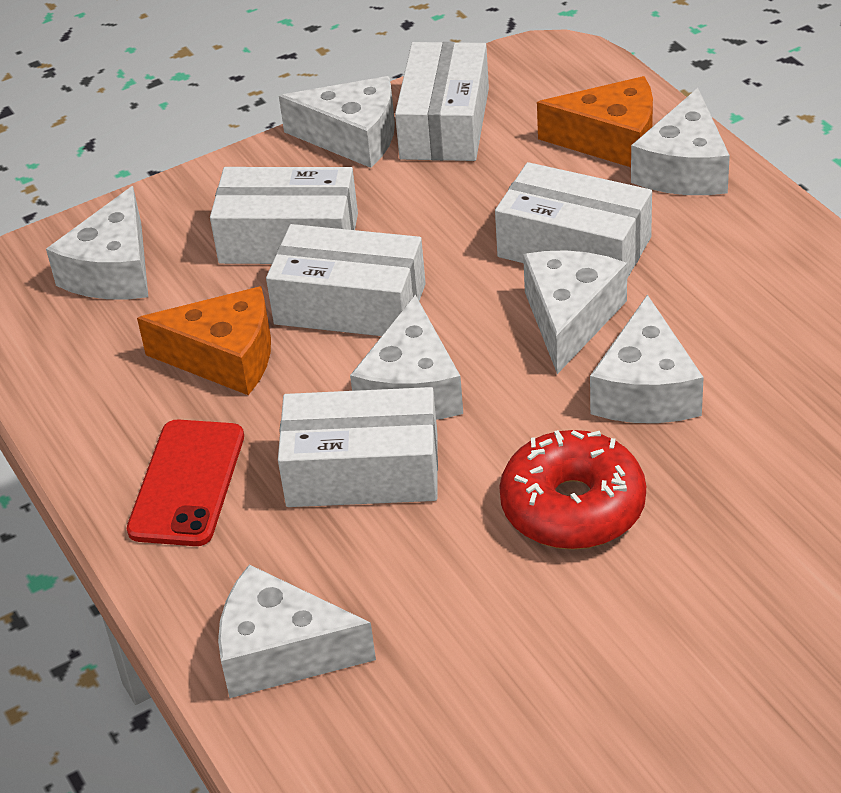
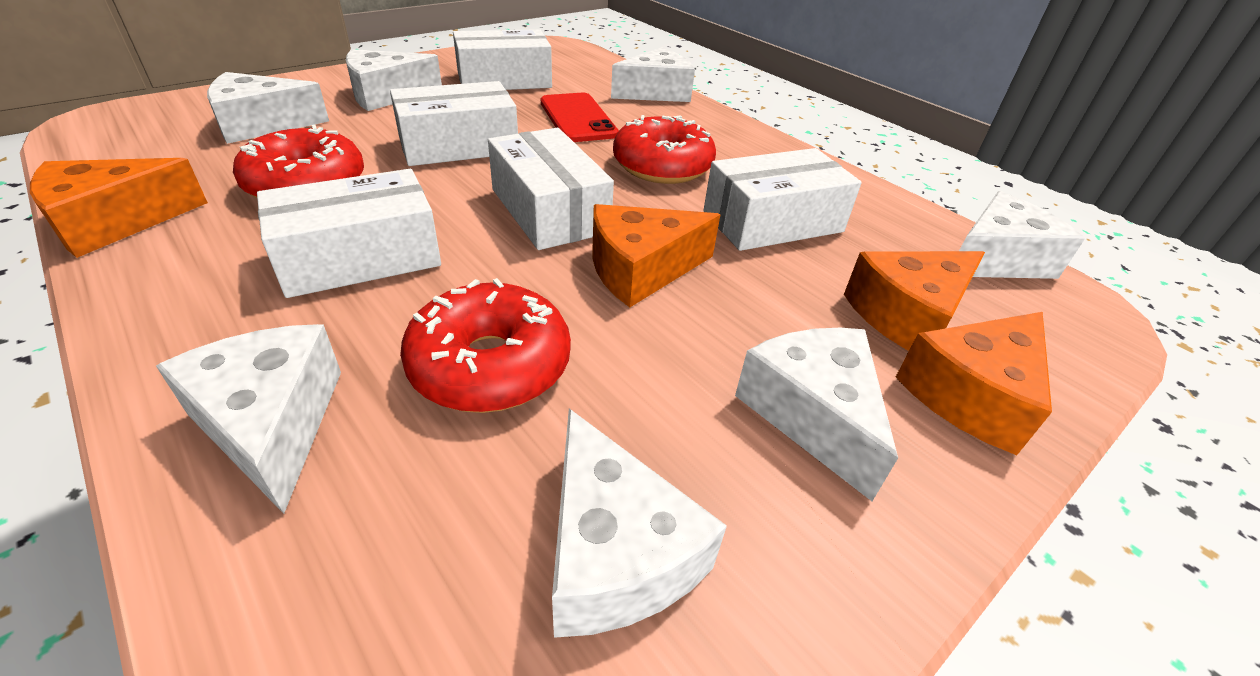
orange cheese: 2 -> 4
red donut: 1 -> 3

